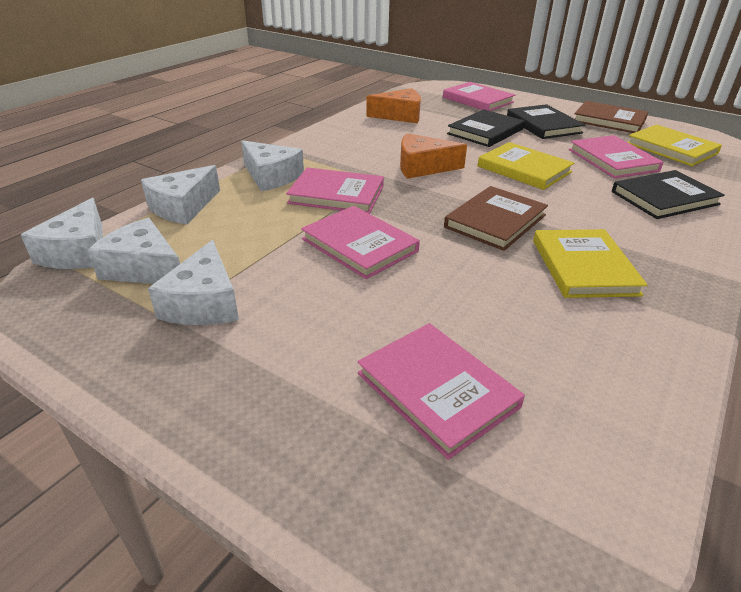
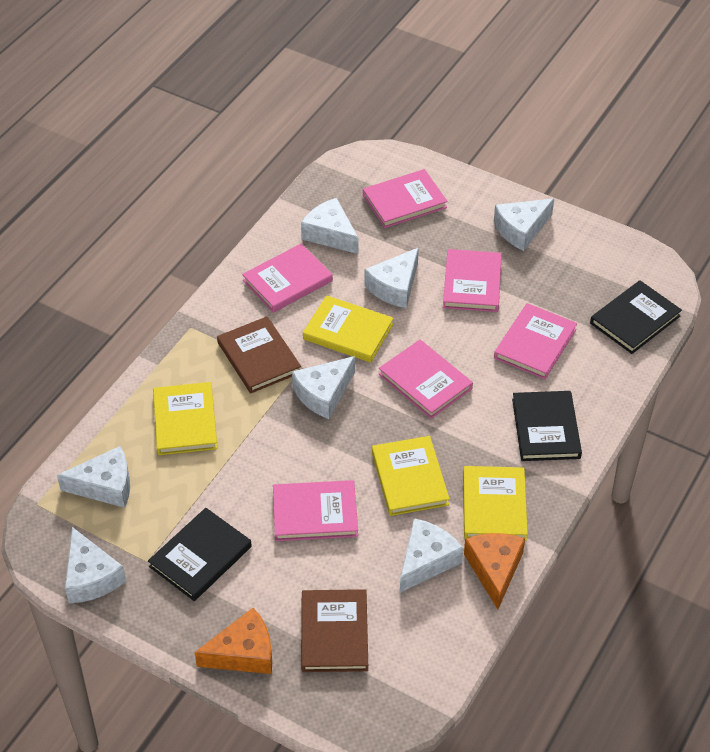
pink book: 5 -> 6
white cheese: 5 -> 7
yellow book: 3 -> 4

